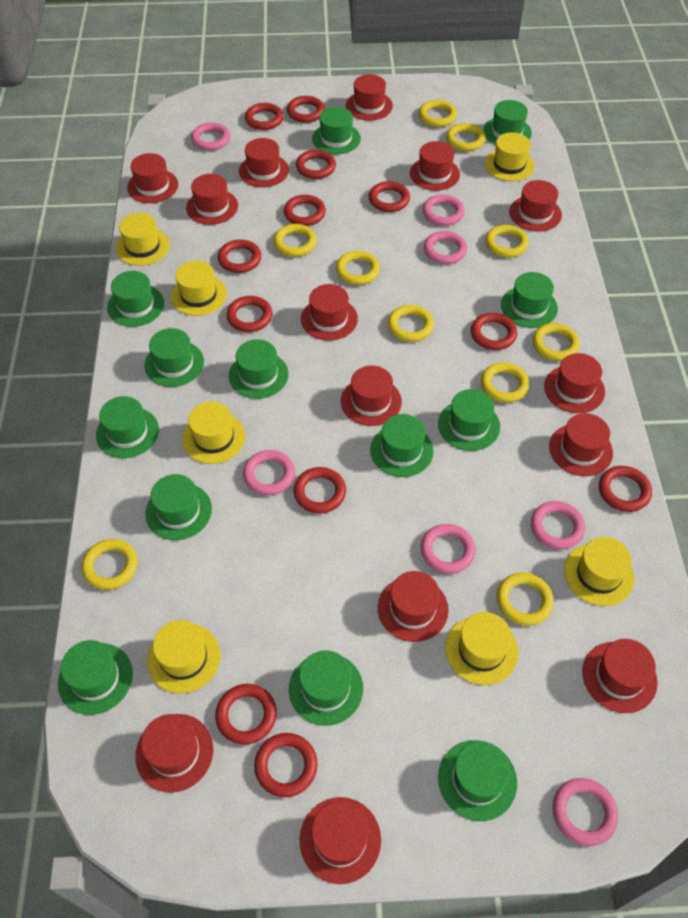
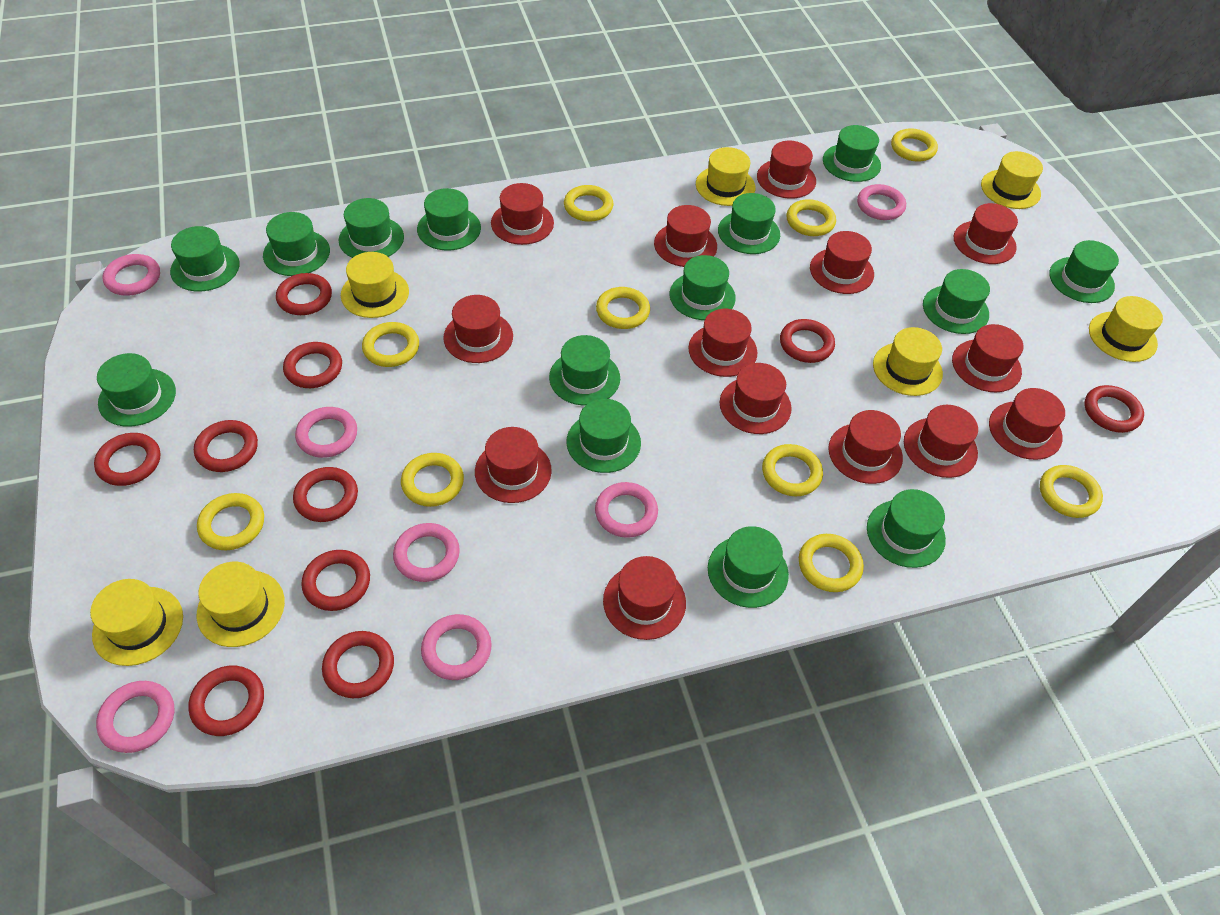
green hat: 13 -> 14
red ring: 12 -> 10

